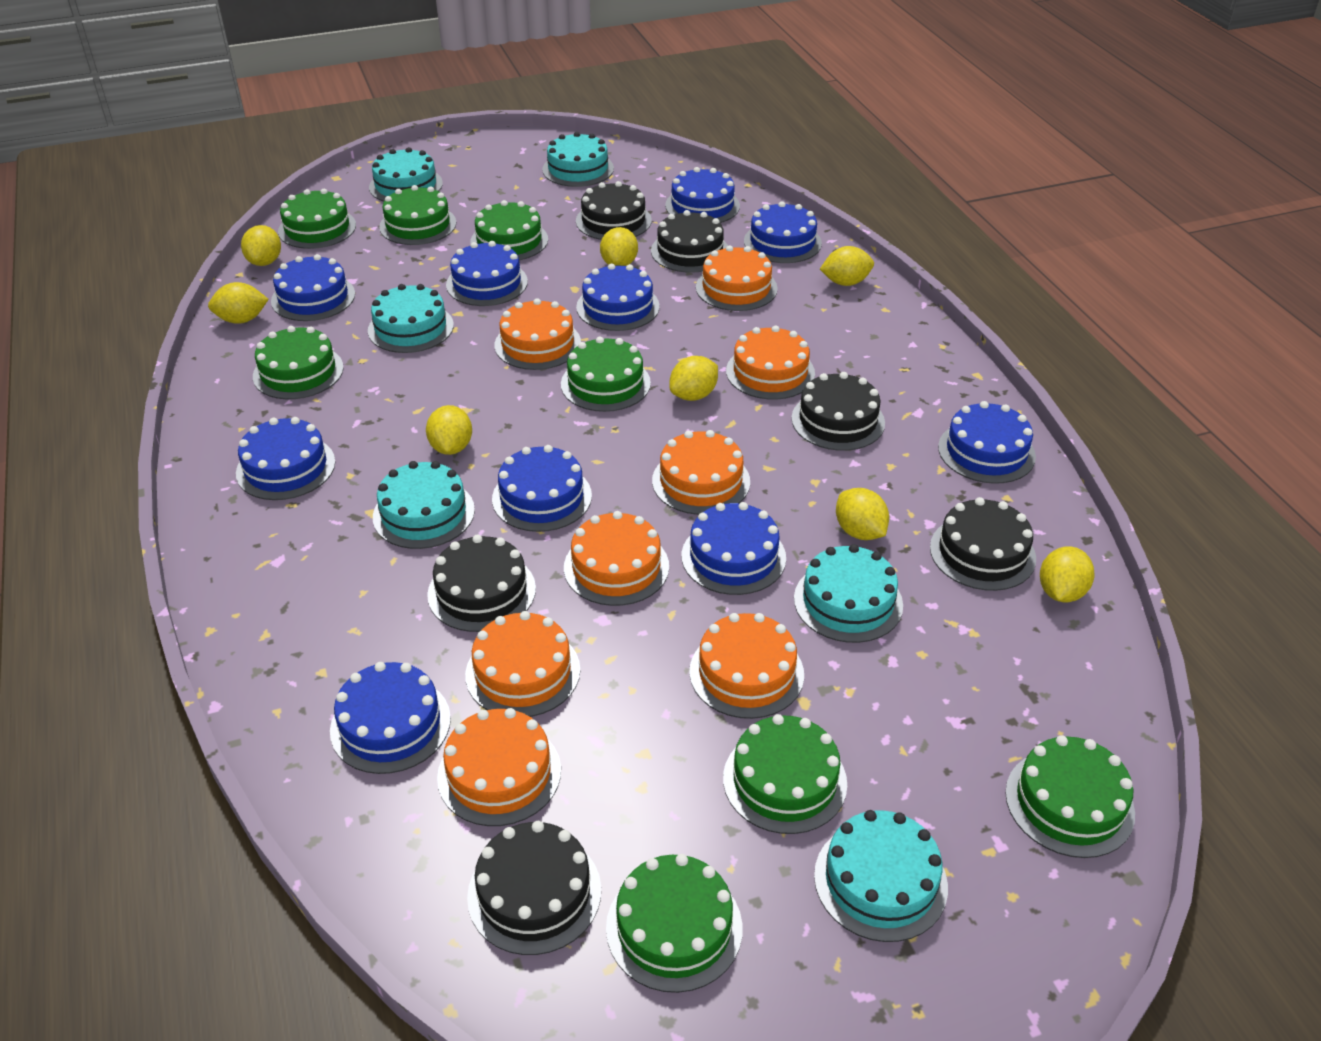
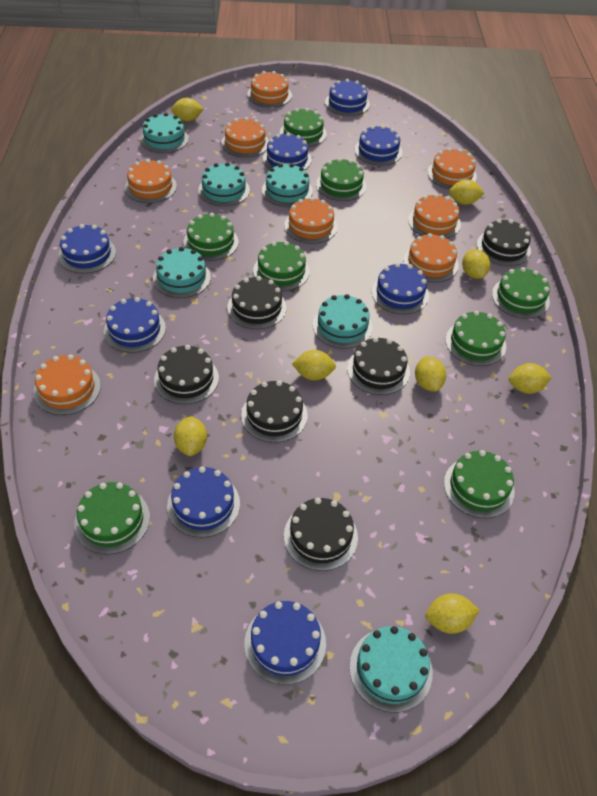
blue cake: 10 -> 8

